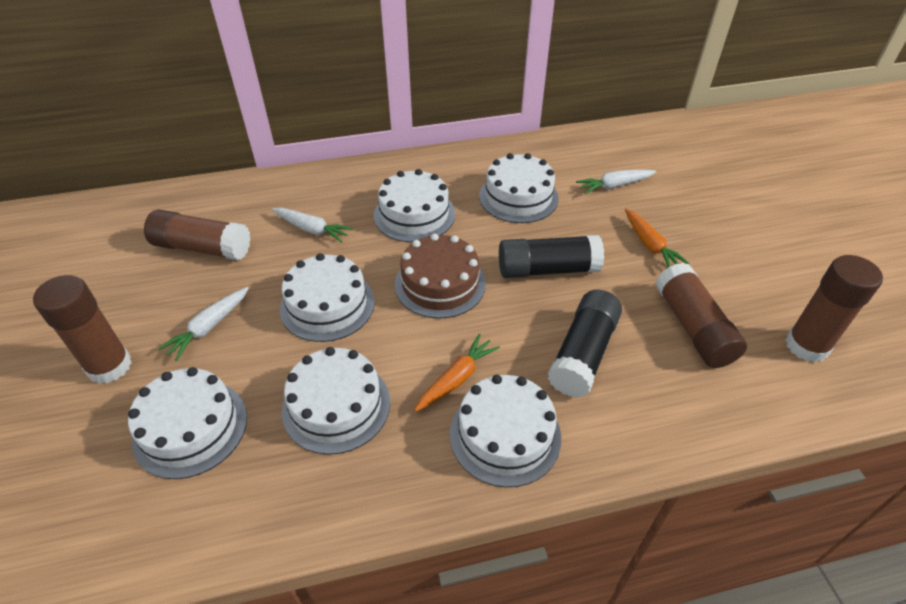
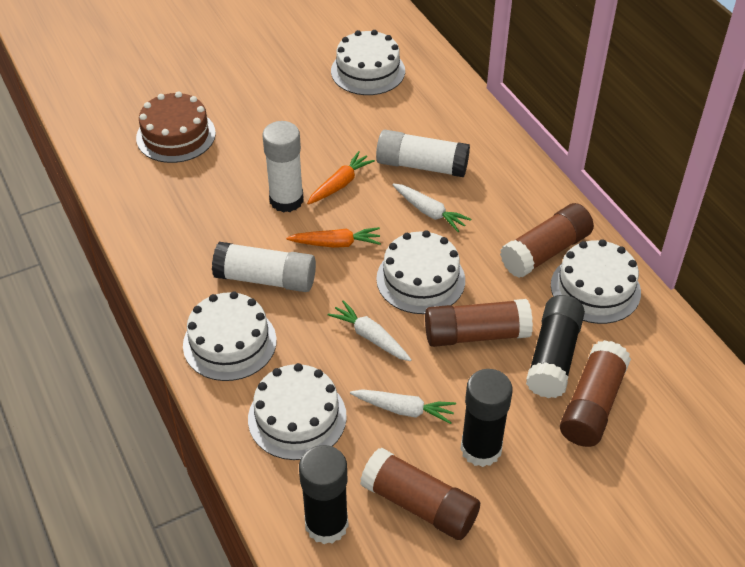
black glue stick: 2 -> 3
white cake: 6 -> 5
white glue stick: 0 -> 3

